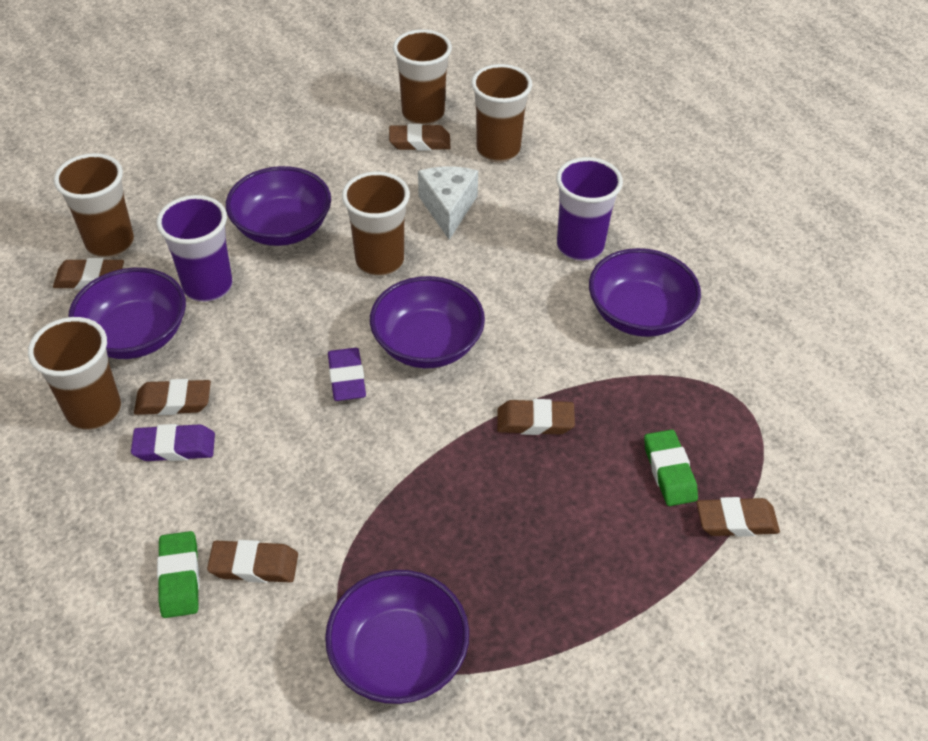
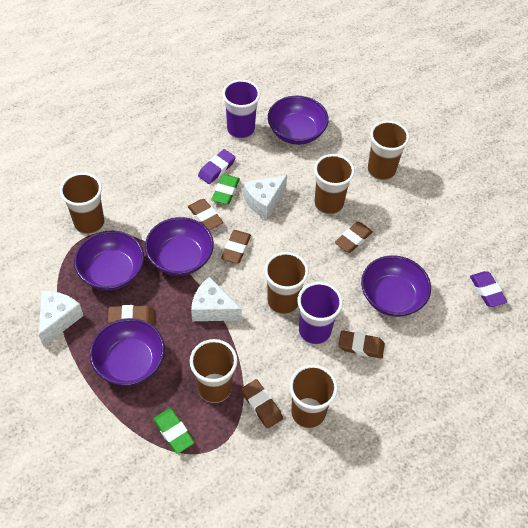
brown cup: 5 -> 6
white cheese: 1 -> 3

